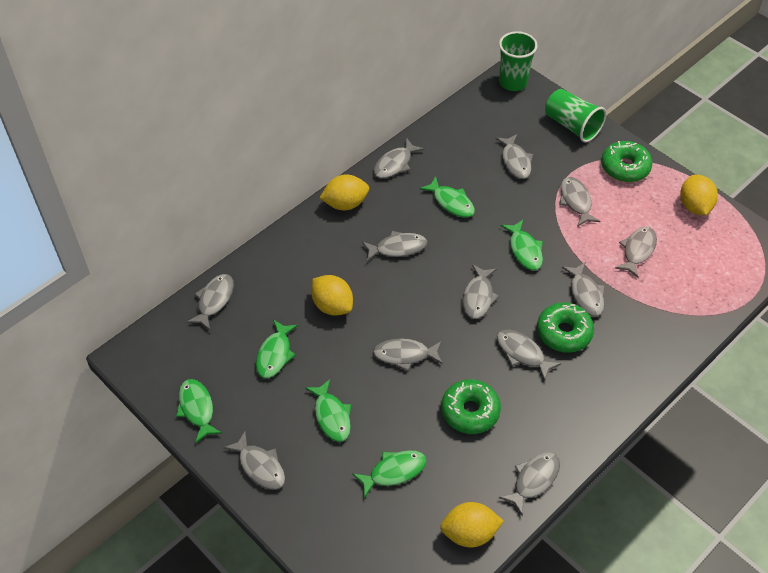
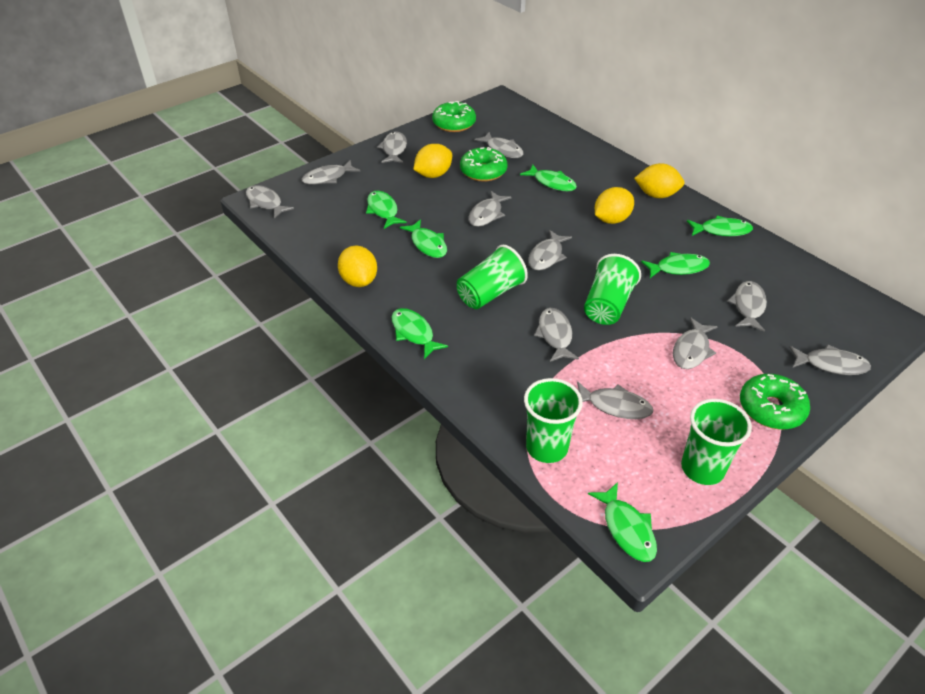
green cup: 2 -> 4
green fish: 6 -> 7
grey fish: 12 -> 11

